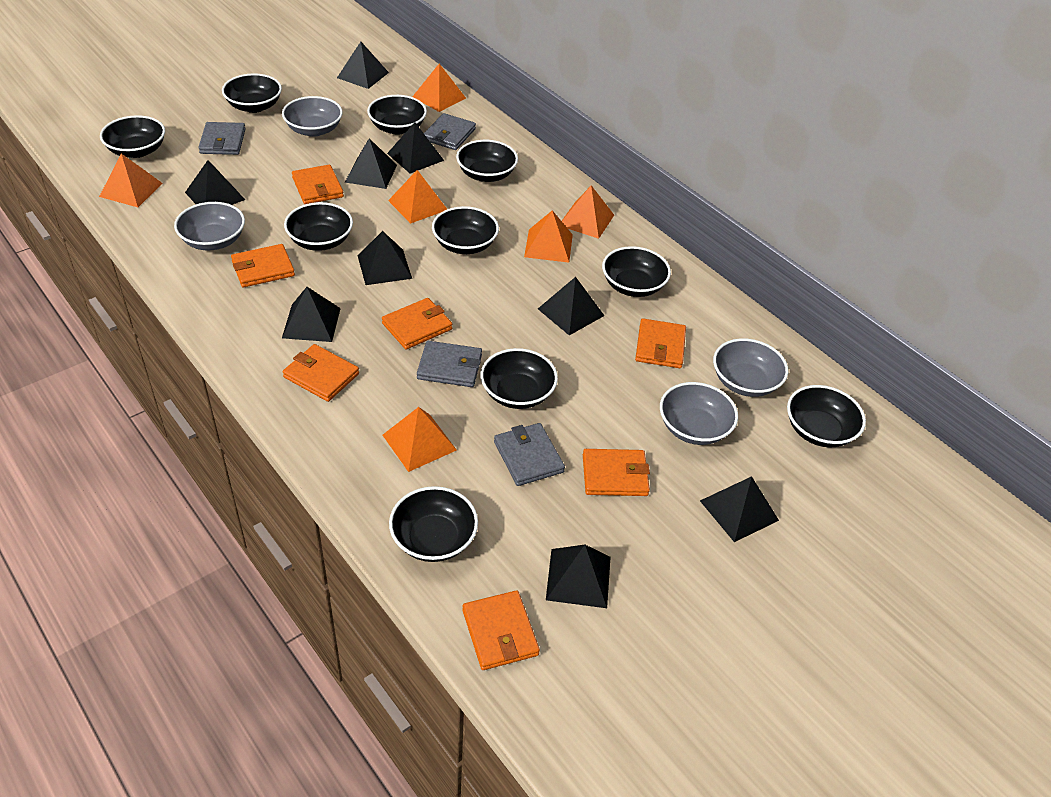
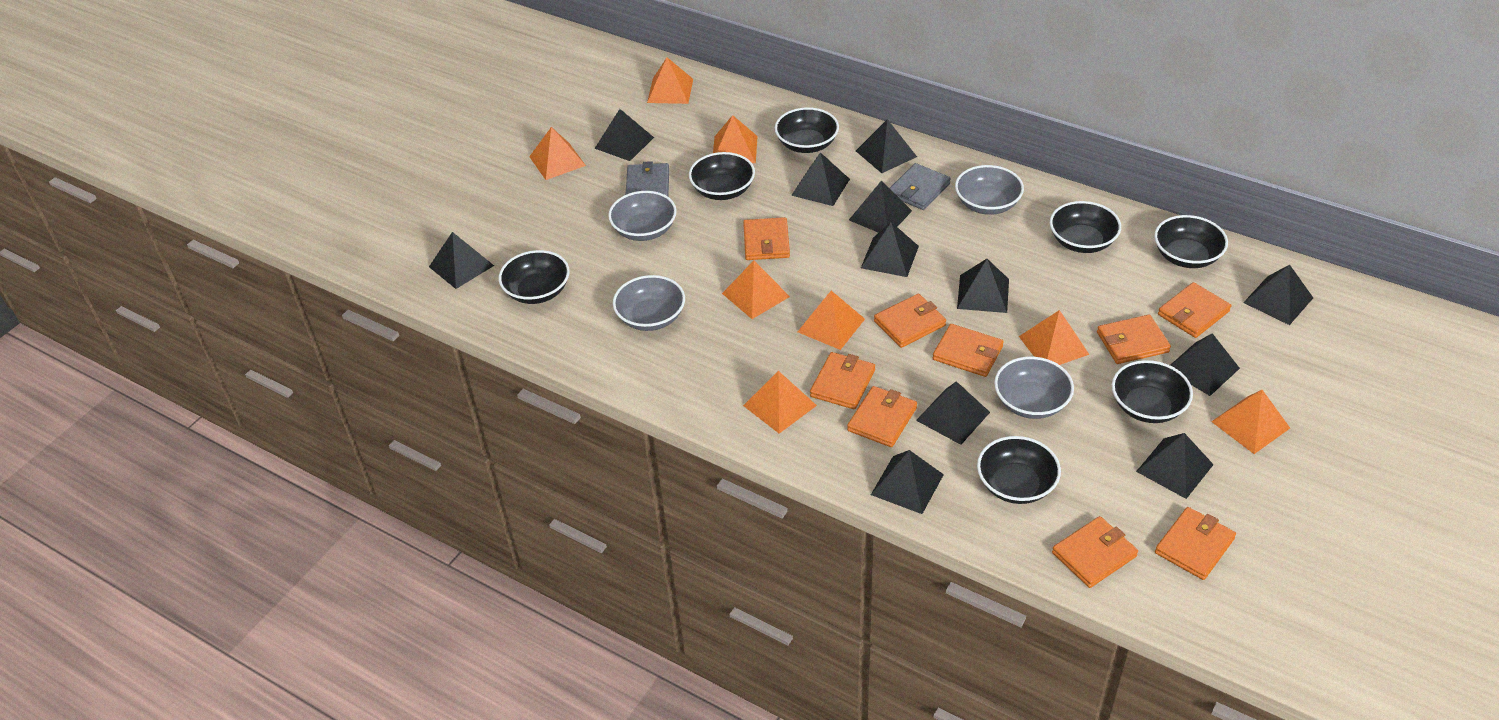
black bowl: 10 -> 7
black pyramid: 9 -> 12
grey wallet: 4 -> 2
orange pyramid: 6 -> 8
orange wallet: 7 -> 9

